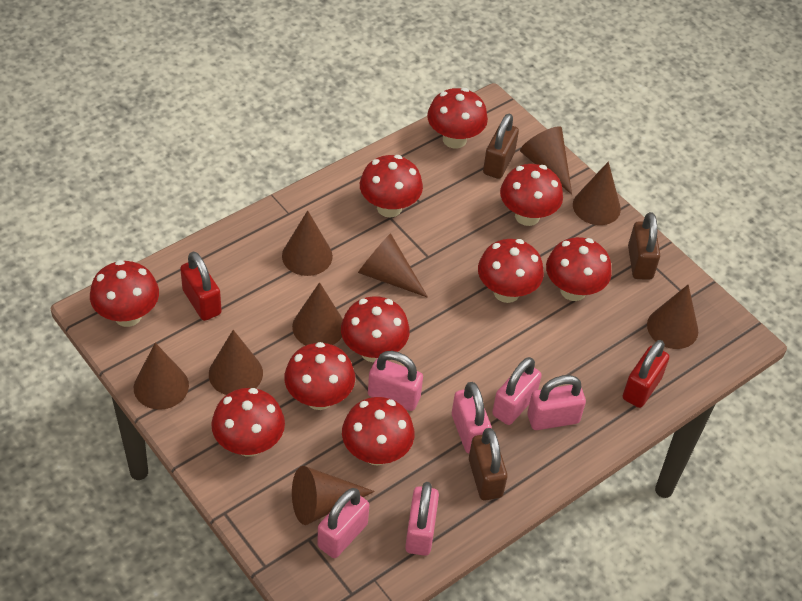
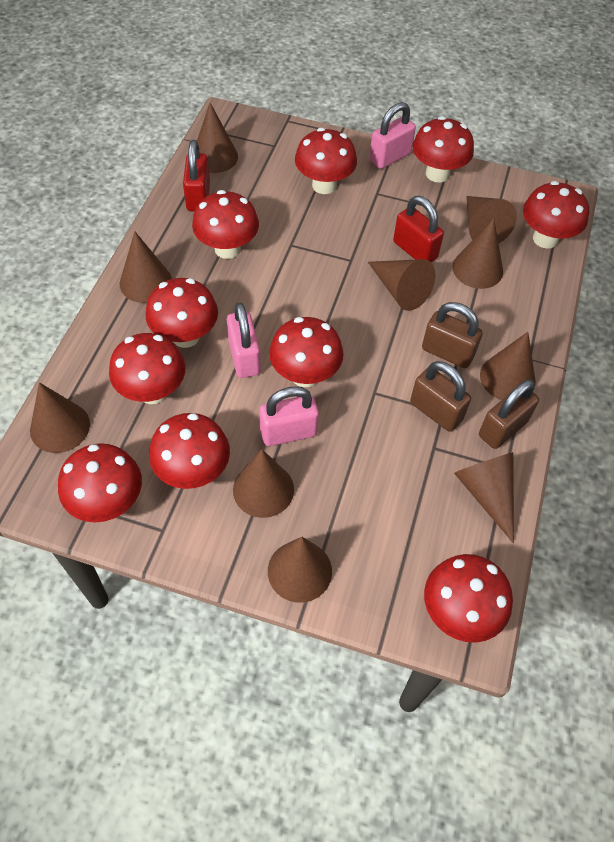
brown cone: 9 -> 10
pink padlock: 6 -> 3

